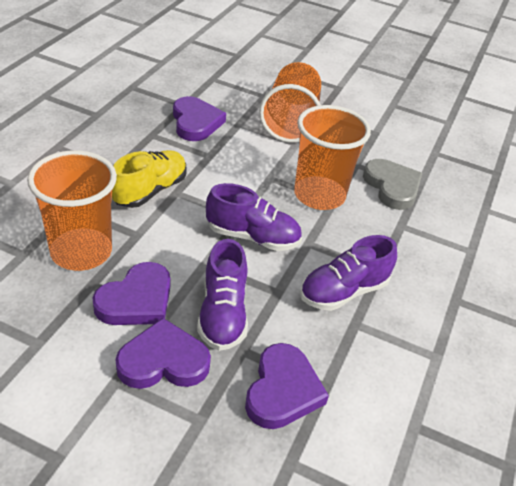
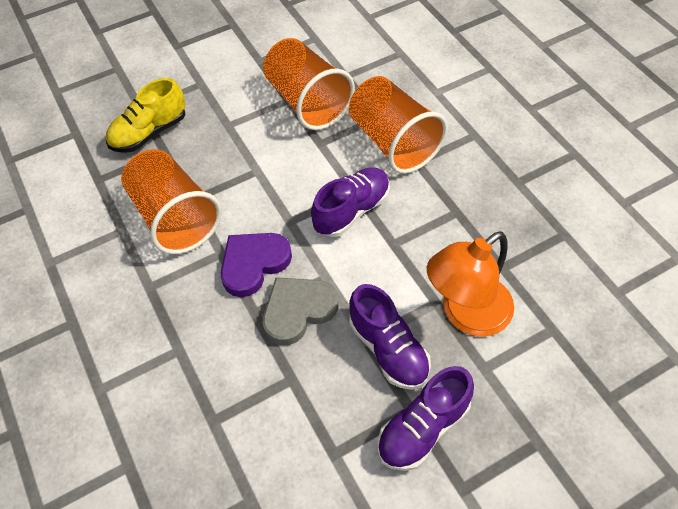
orange lamp: 0 -> 1
purple heart: 4 -> 1

